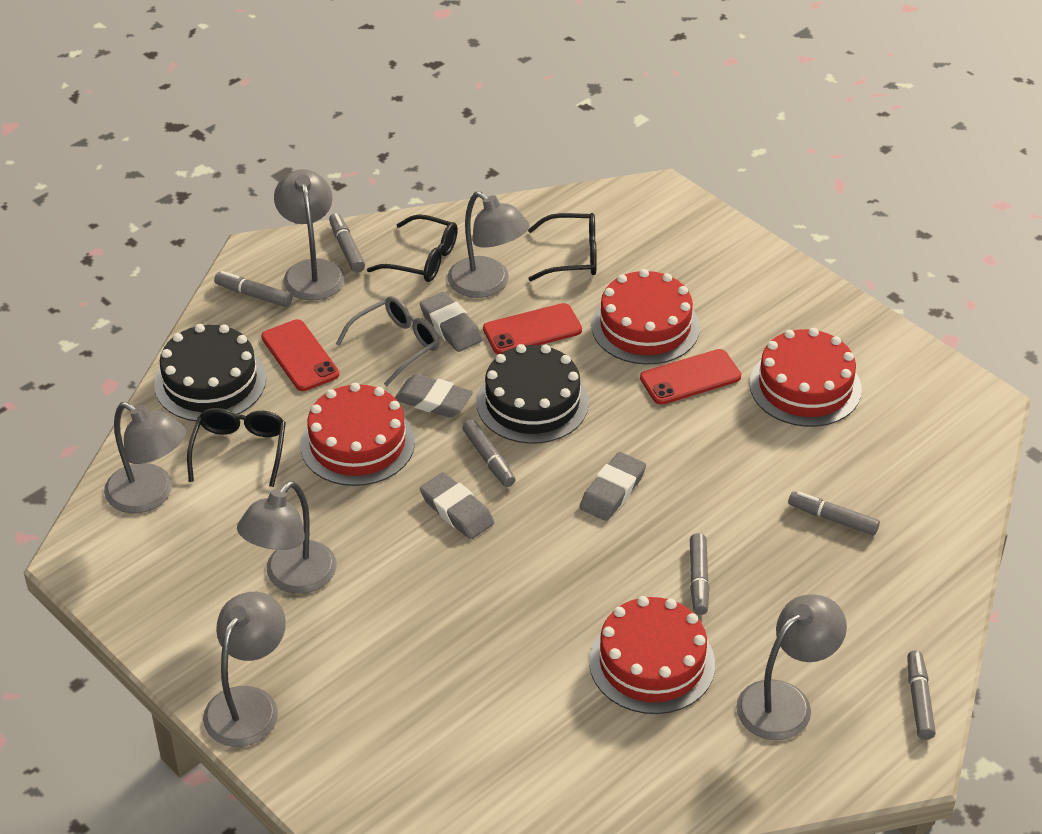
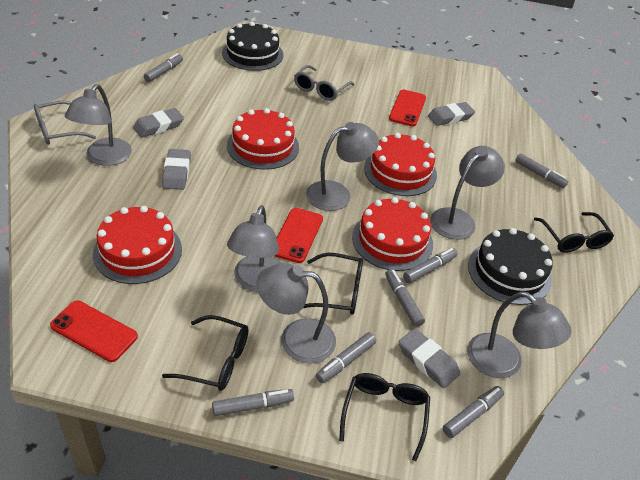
black glasses: 3 -> 4
grey glasses: 1 -> 2
grey marker: 6 -> 7

